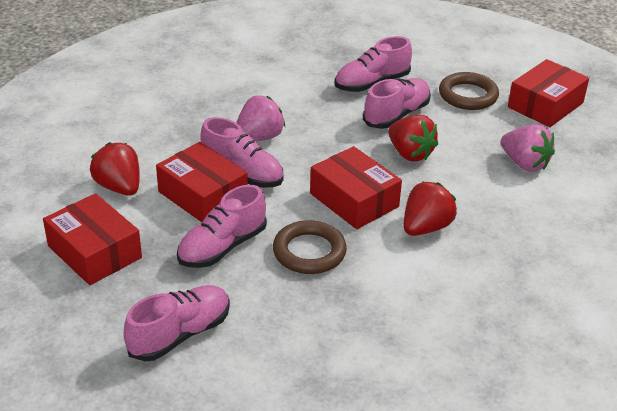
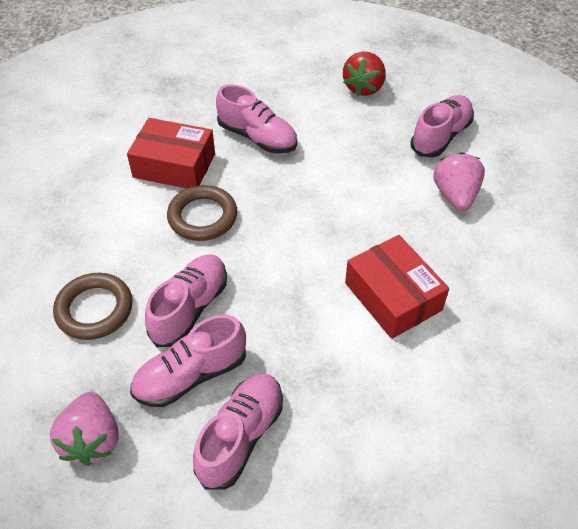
red box: 4 -> 2
red strawberry: 3 -> 1

